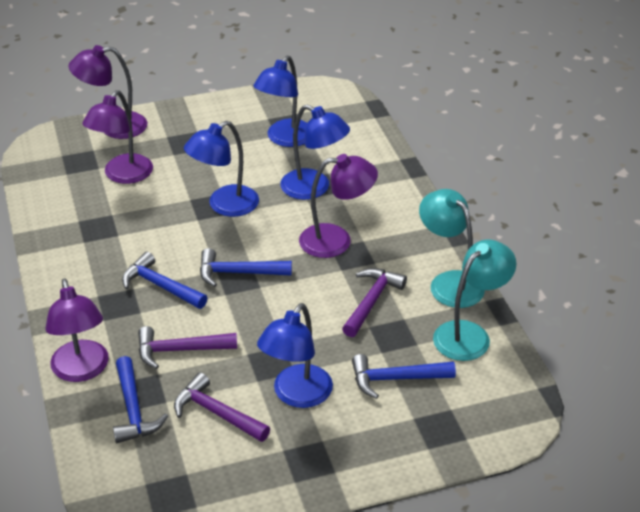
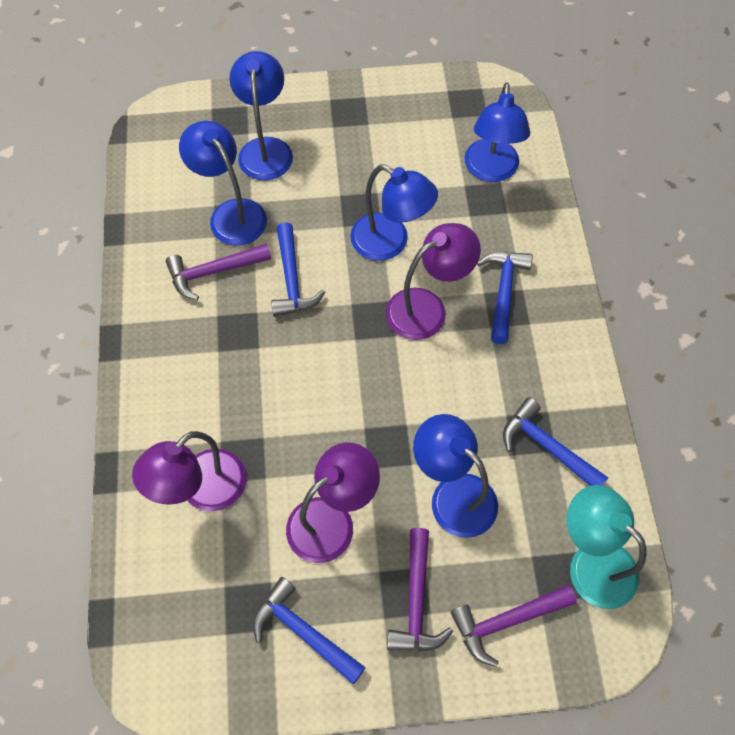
blue lamp: 4 -> 5
purple lamp: 4 -> 3
turquoise lamp: 2 -> 1

